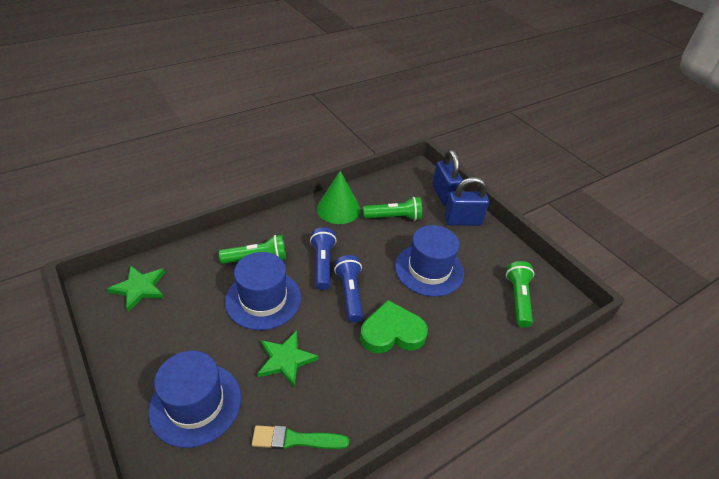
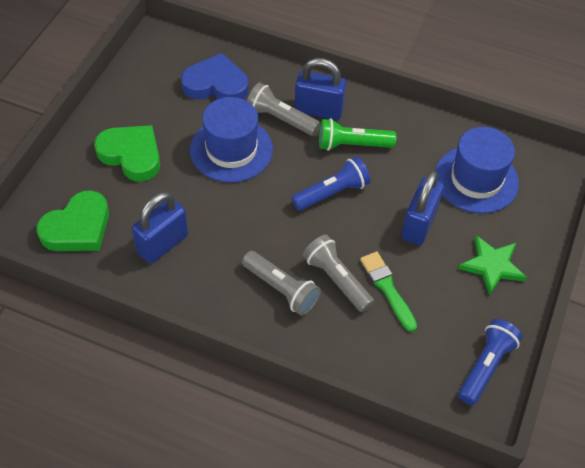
blue hat: 3 -> 2
blue heart: 0 -> 1
blue padlock: 2 -> 3
green cone: 1 -> 0
green flashlight: 3 -> 1
green heart: 1 -> 2
green star: 2 -> 1
grey flashlight: 0 -> 3

